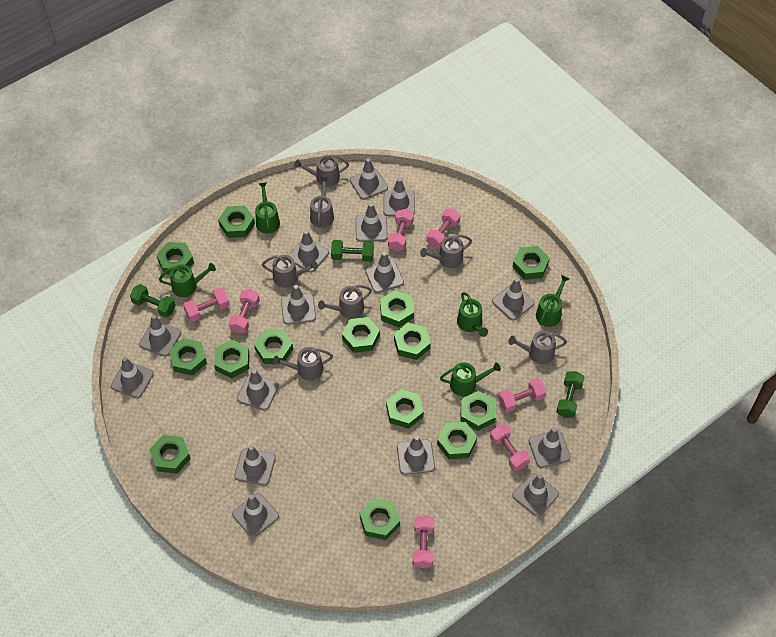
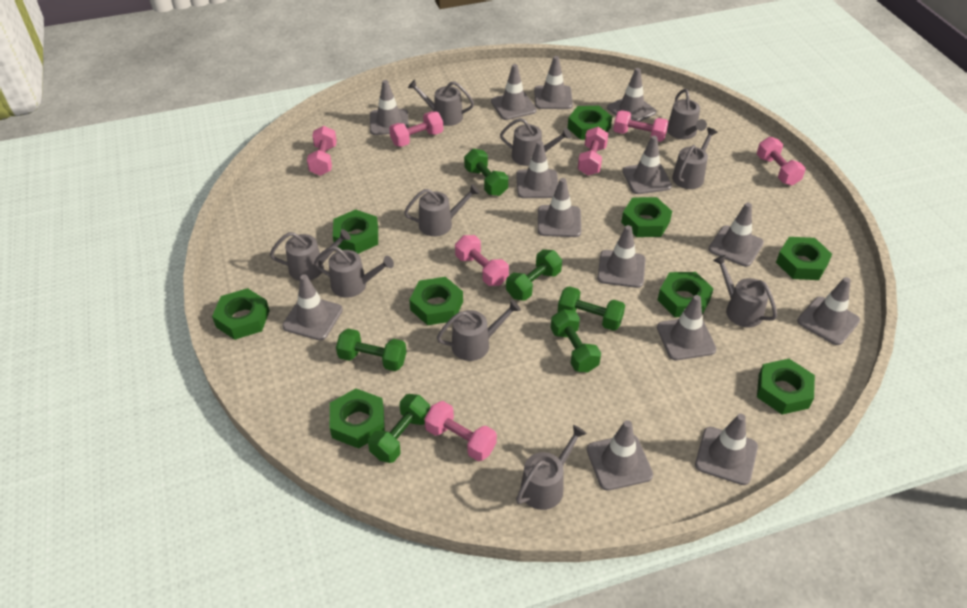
green dumbbell: 3 -> 6
green nut: 14 -> 9
green watering can: 5 -> 0
grey traffic cone: 15 -> 14
grey watering can: 7 -> 10

